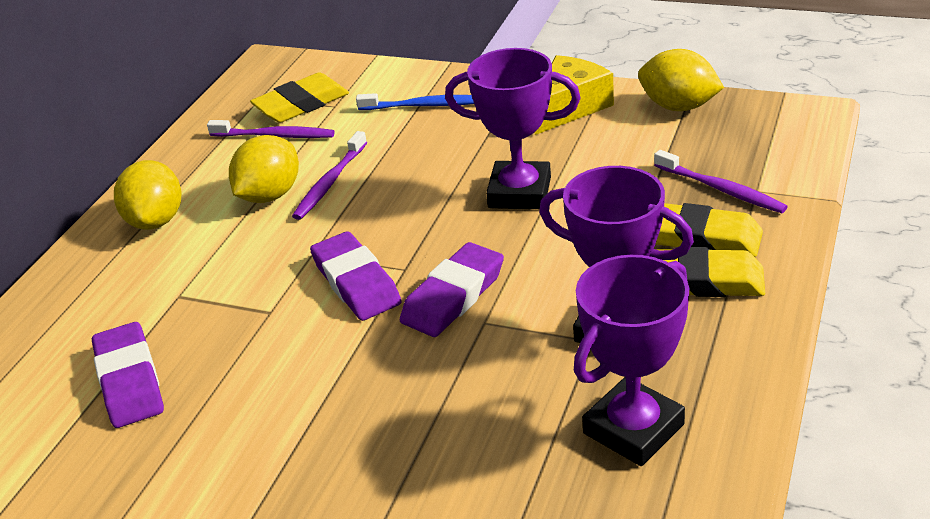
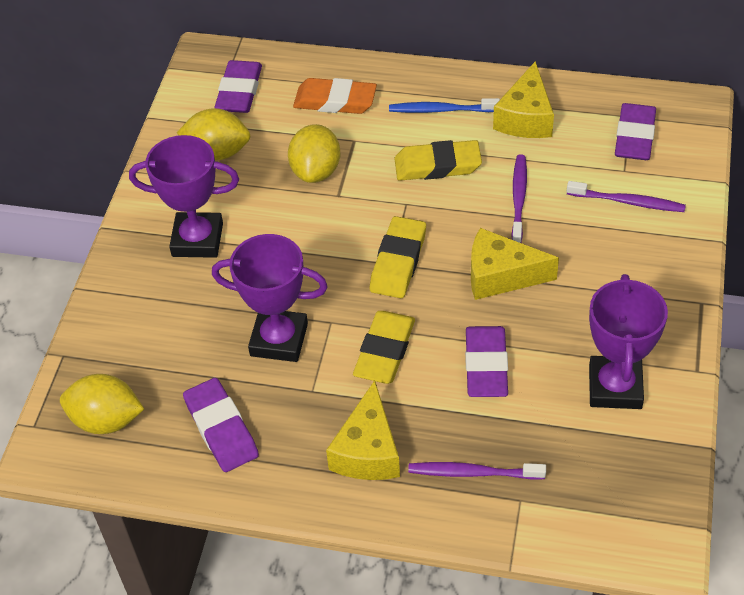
orange eraser: 0 -> 1
purple eraser: 3 -> 4
yellow cheese: 1 -> 3

